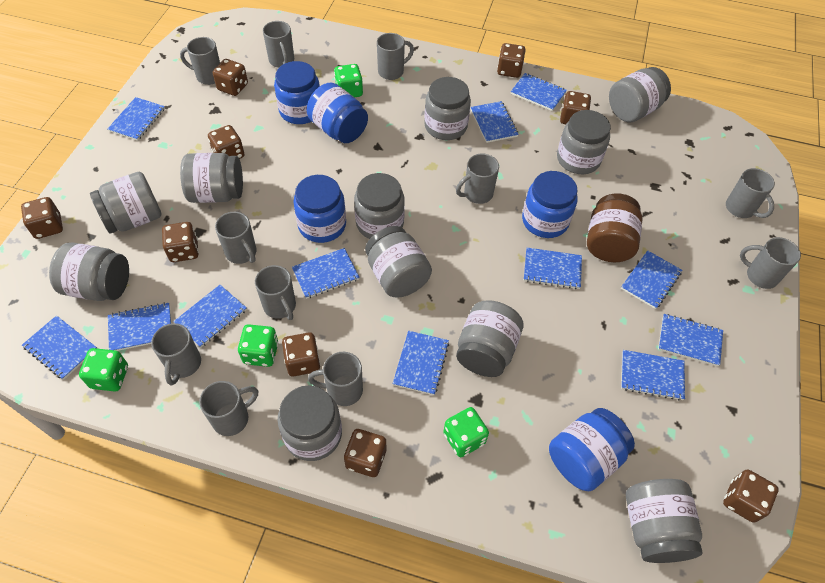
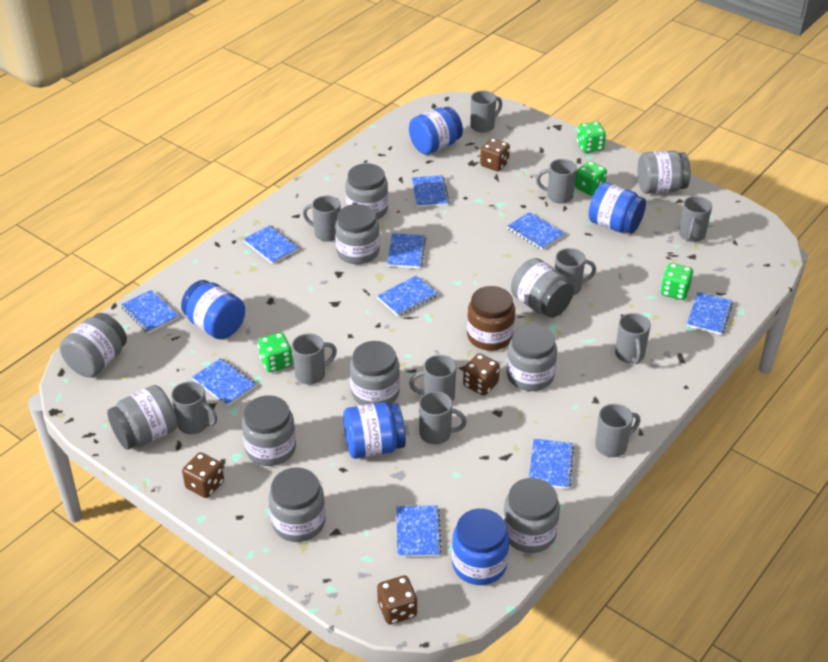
blue notebook: 12 -> 10
brown dice: 9 -> 4

